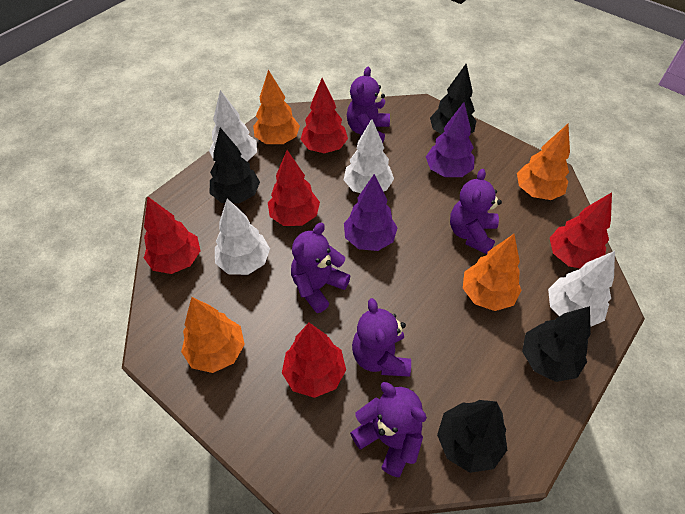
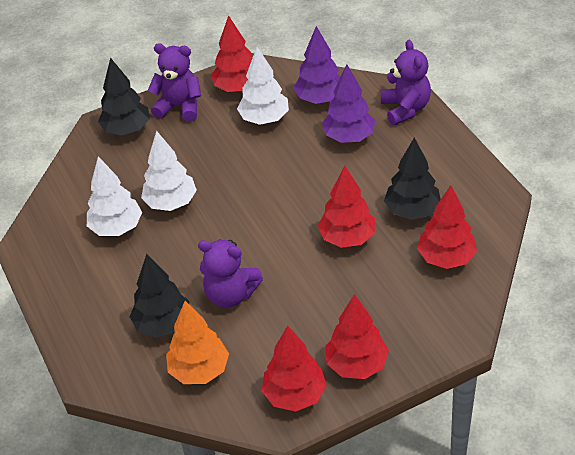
black tree: 4 -> 3
orange tree: 4 -> 1
purple teddy bear: 5 -> 3
white tree: 4 -> 3

